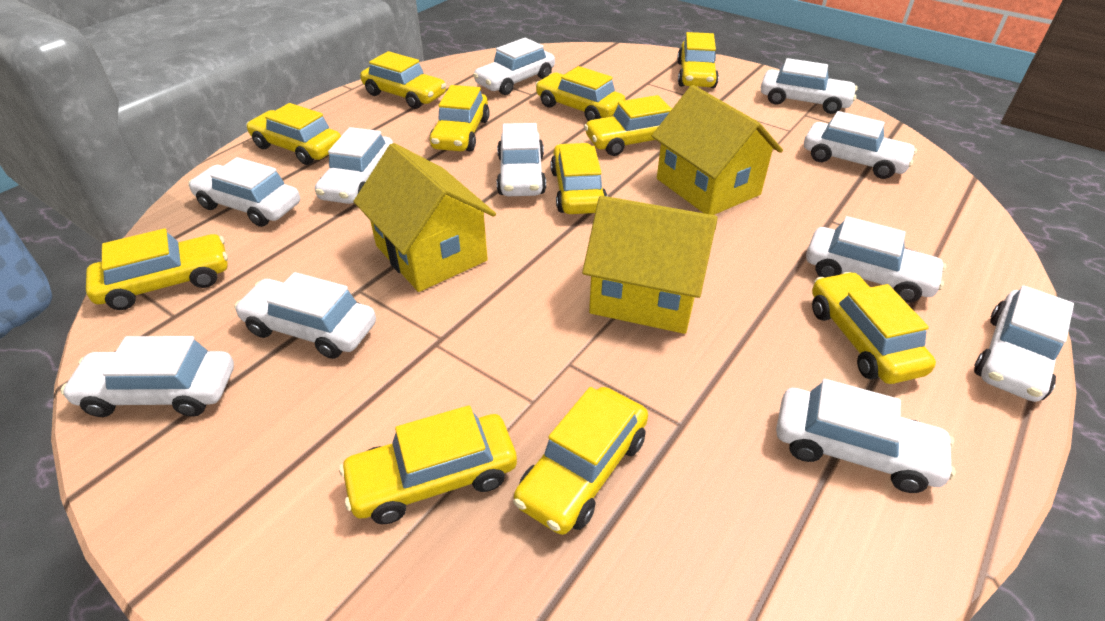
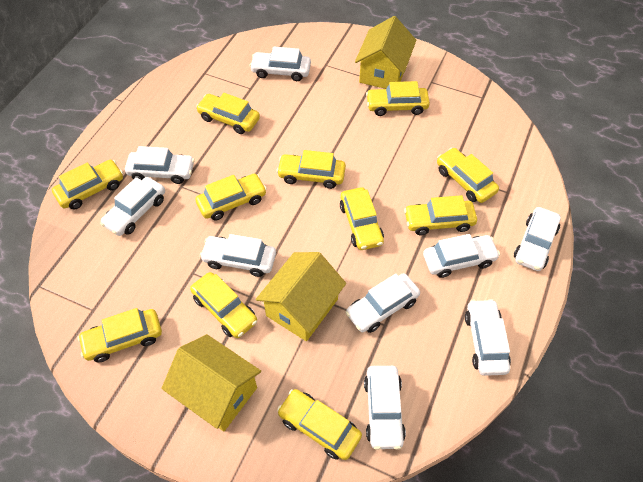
white car: 11 -> 9

